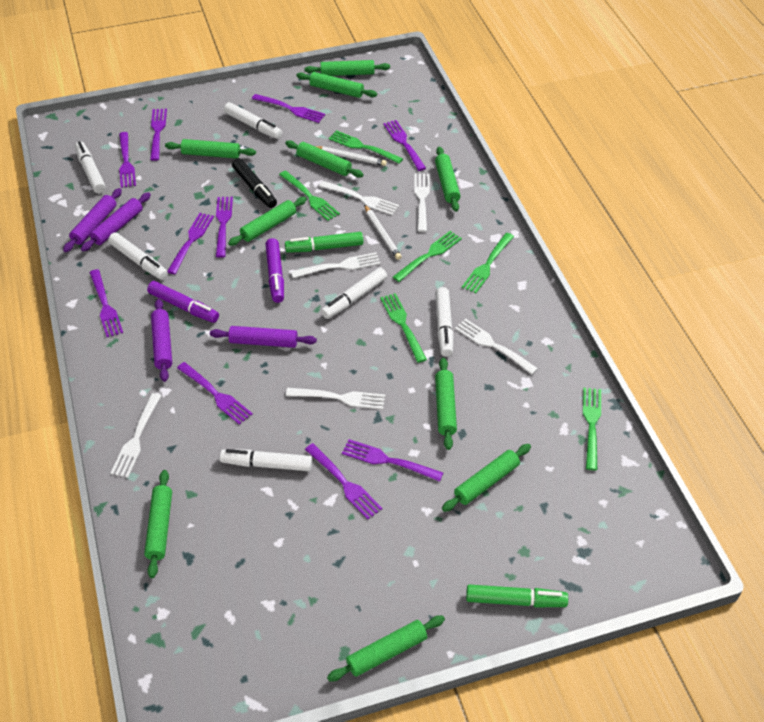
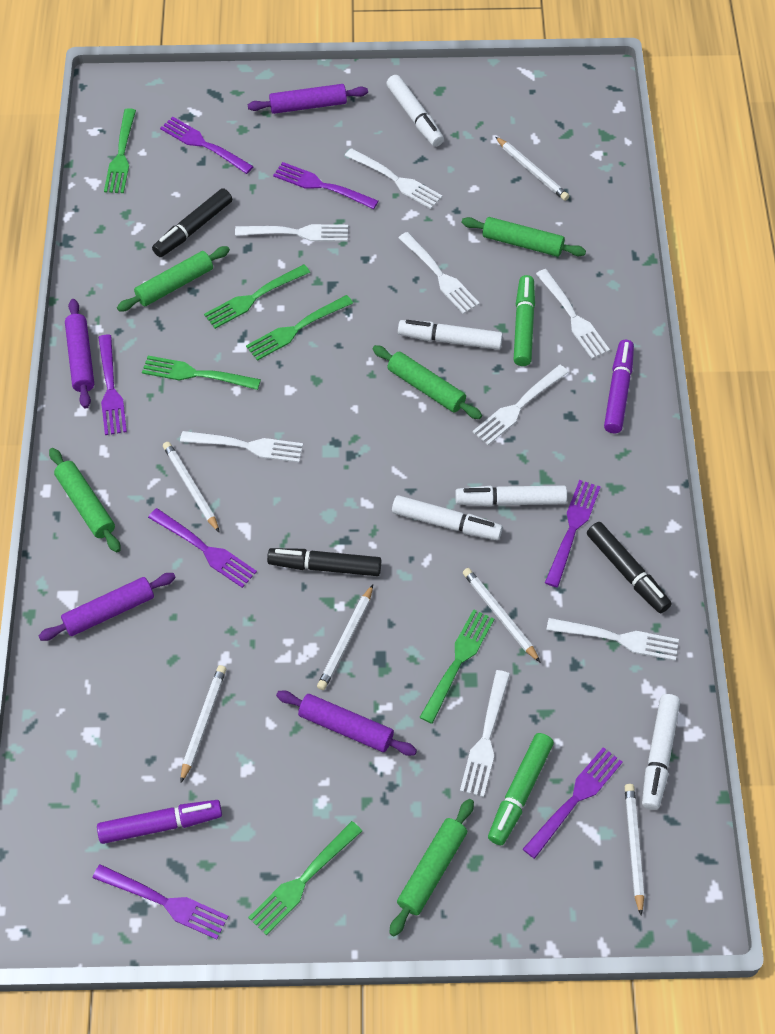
black marker: 1 -> 3
green rolling pin: 10 -> 5
purple fork: 10 -> 7
white fork: 6 -> 8
white marker: 6 -> 5
white pencil: 2 -> 6

